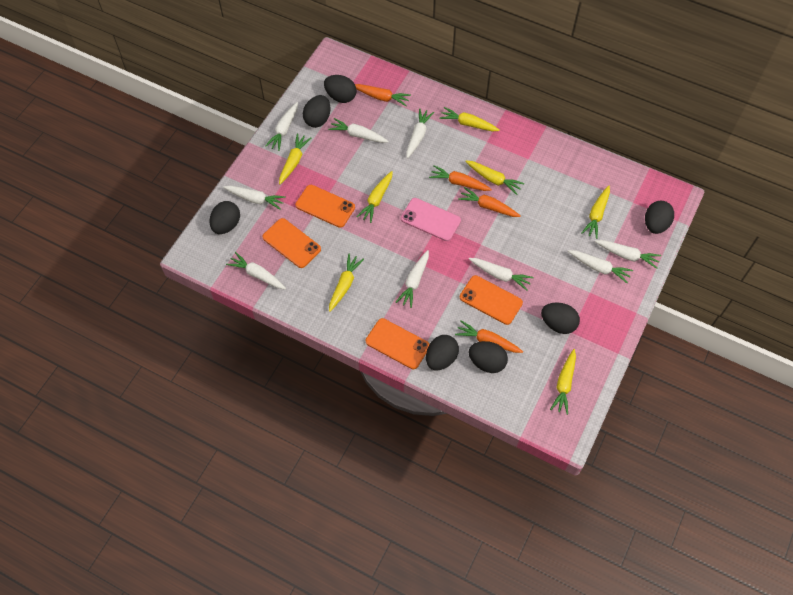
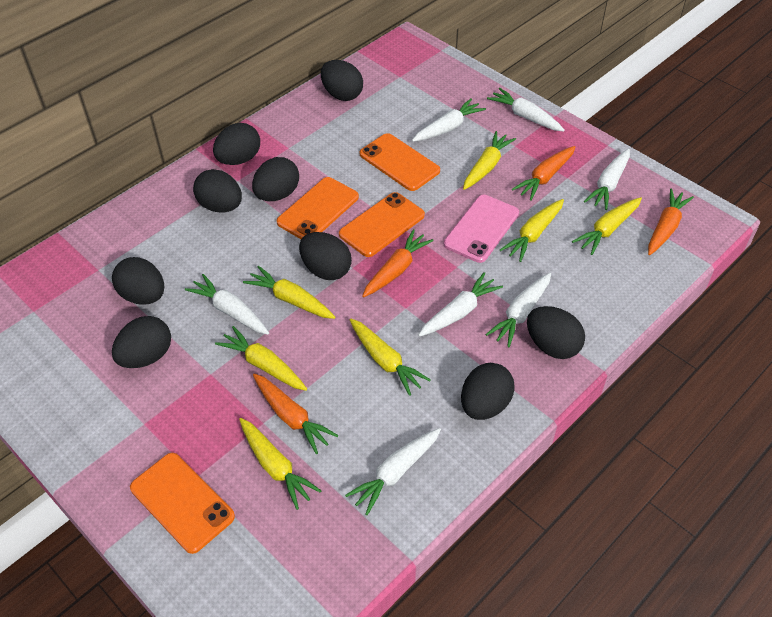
black egg: 7 -> 9
white carrot: 9 -> 7

